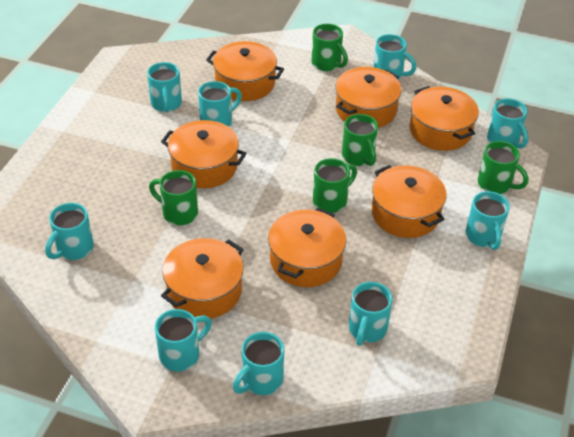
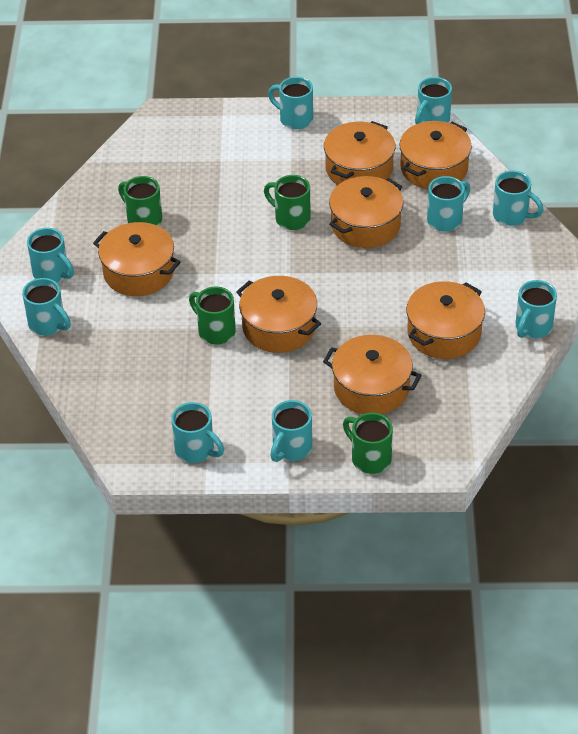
green mug: 5 -> 4

